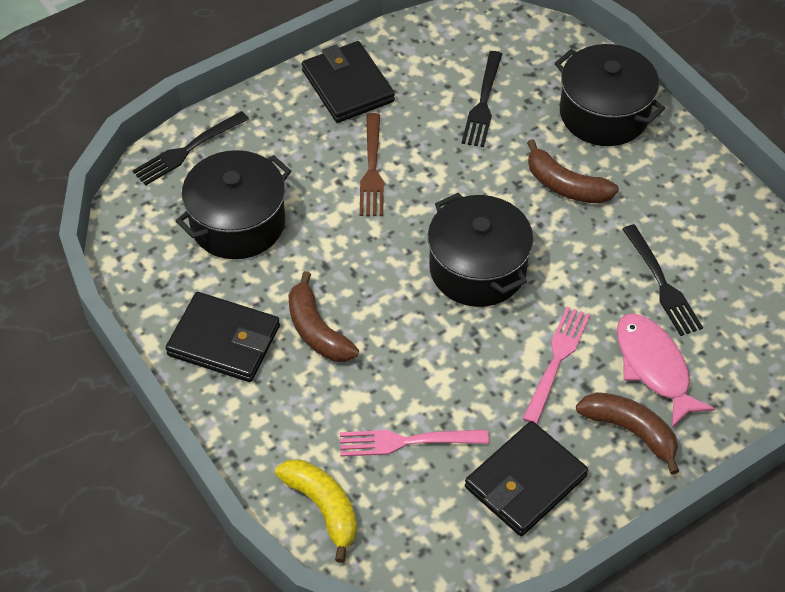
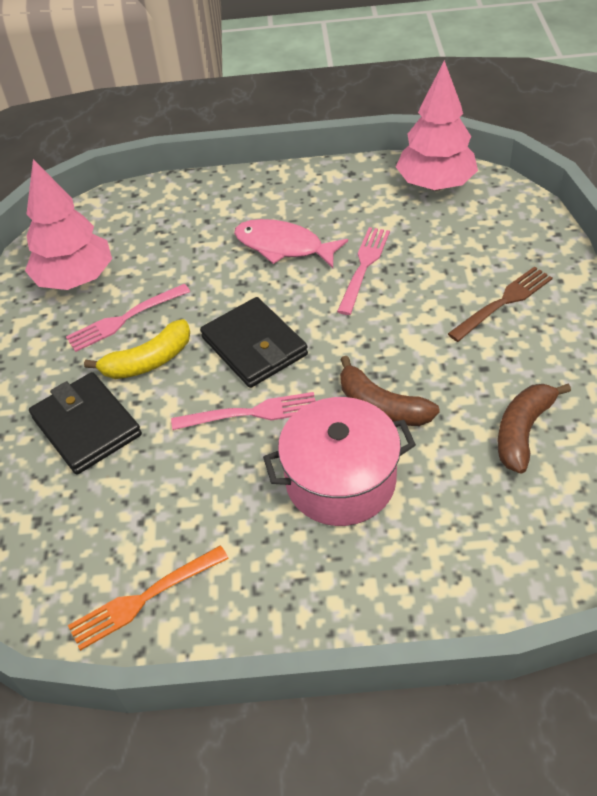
black fork: 3 -> 0
black pot: 3 -> 0
black wallet: 3 -> 2
brown banana: 3 -> 2
orange fork: 0 -> 1
pink fork: 2 -> 3
pink pot: 0 -> 1
pink tree: 0 -> 2

